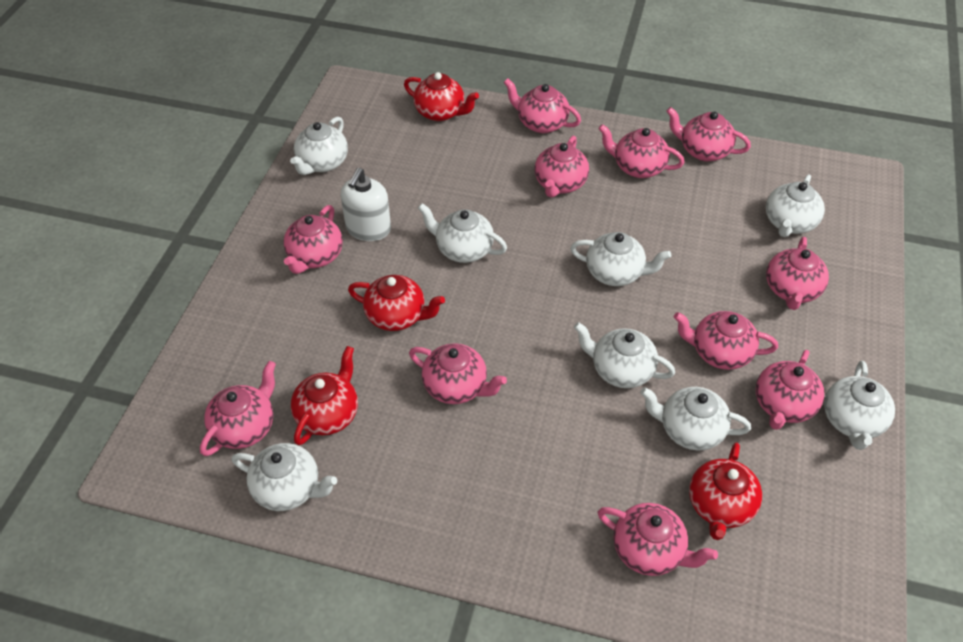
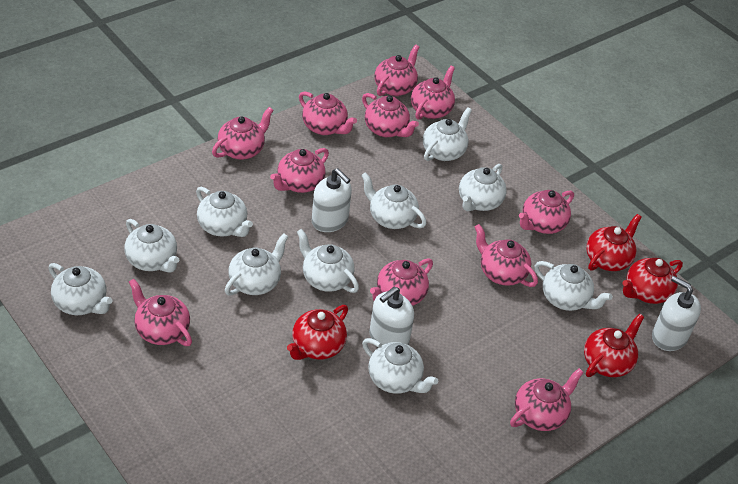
white soap dispenser: 1 -> 3
white teapot: 8 -> 10

